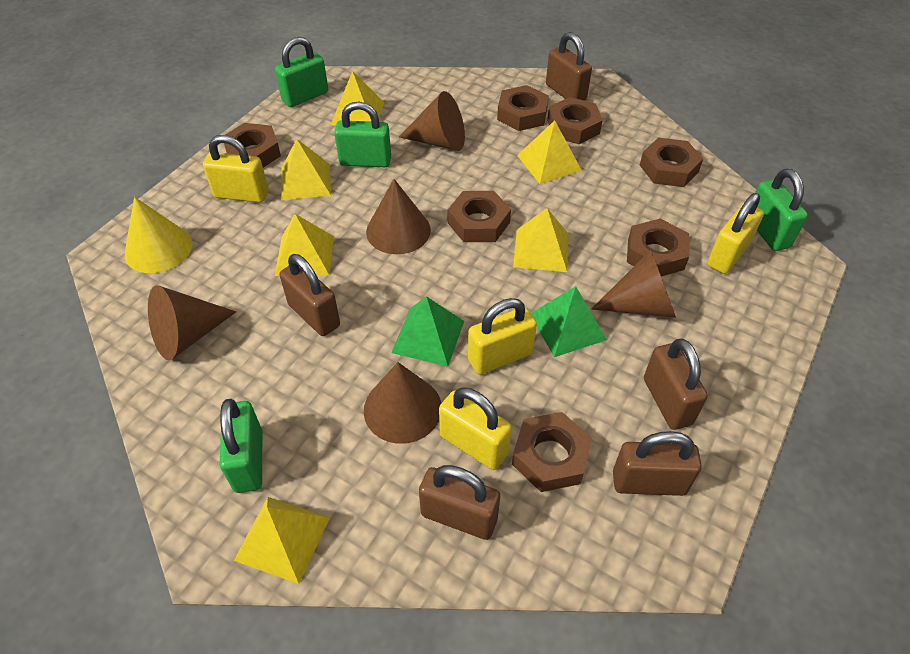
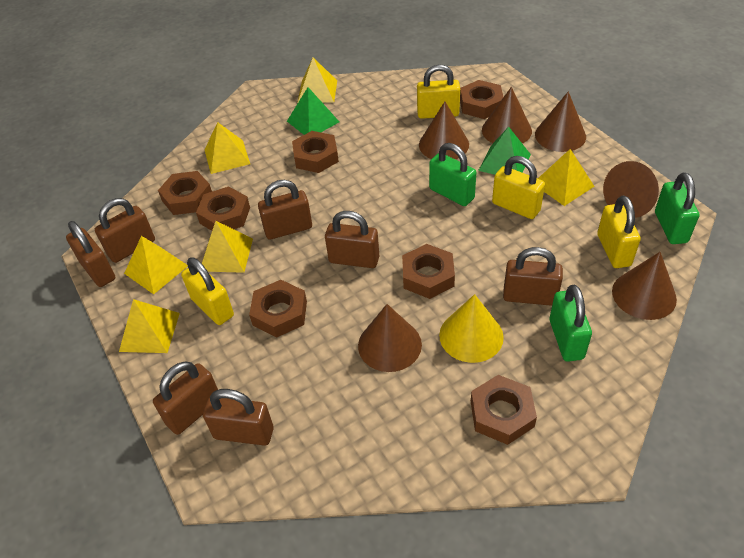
brown cone: 5 -> 6
brown padlock: 5 -> 7
green padlock: 4 -> 3

